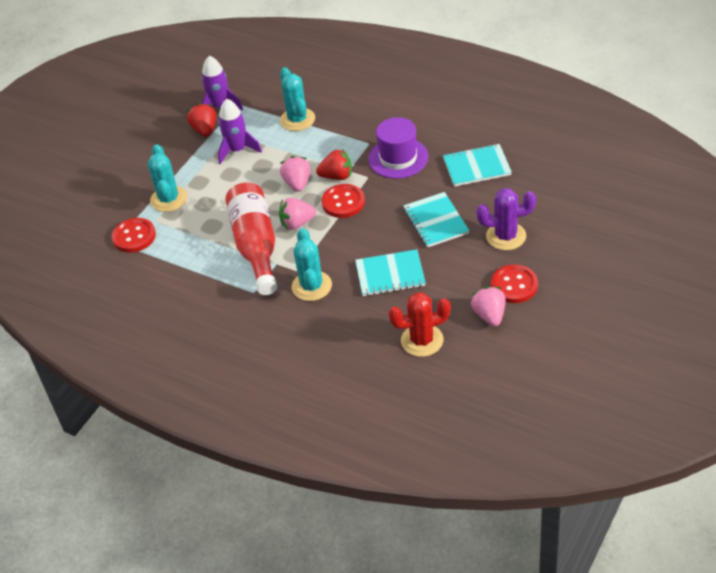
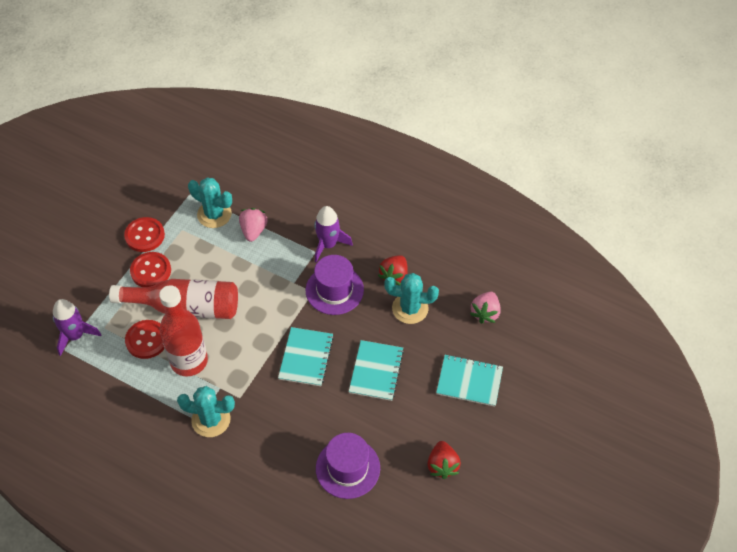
pink strawberry: 3 -> 2
purple cactus: 1 -> 0
purple hat: 1 -> 2
red bottle: 1 -> 2
red cactus: 1 -> 0

